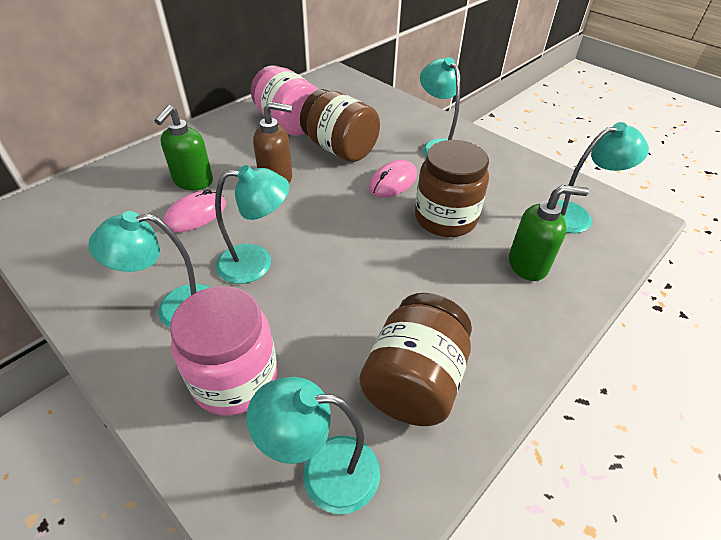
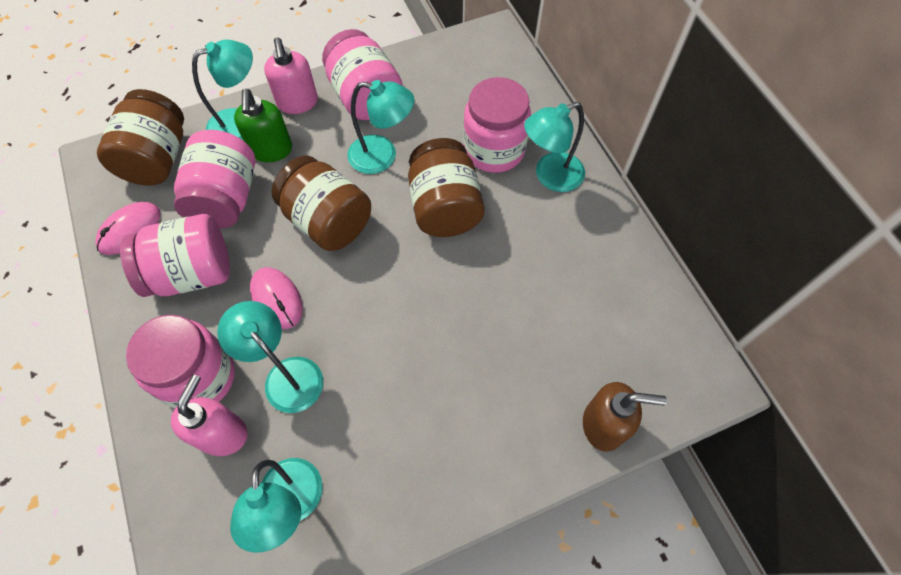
green soap dispenser: 2 -> 1
pink jar: 2 -> 5
pink soap dispenser: 0 -> 2

